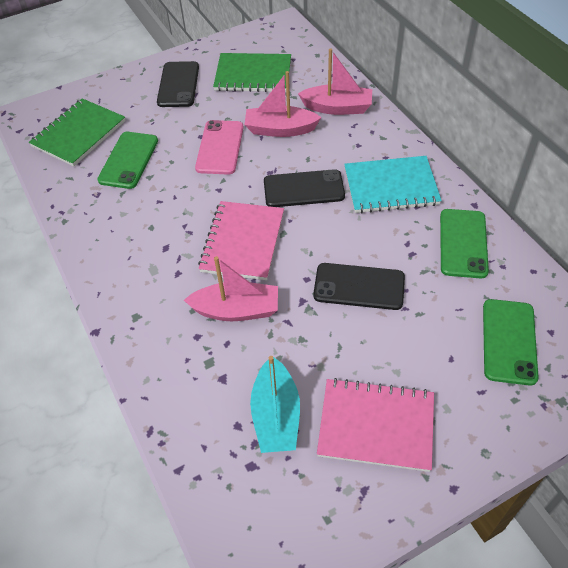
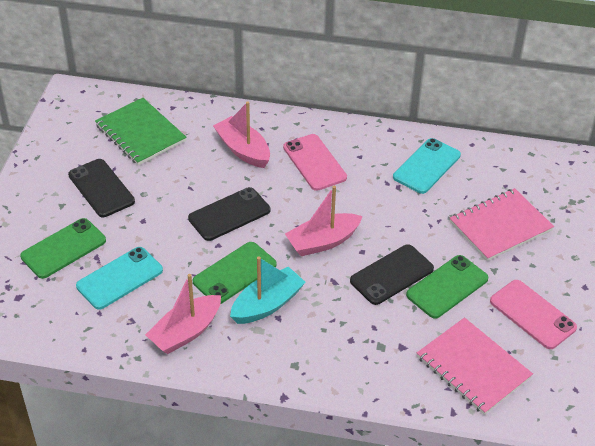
green notebook: 2 -> 1
pink phone: 1 -> 2
turquoise notebook: 1 -> 0
turquoise phone: 0 -> 2

